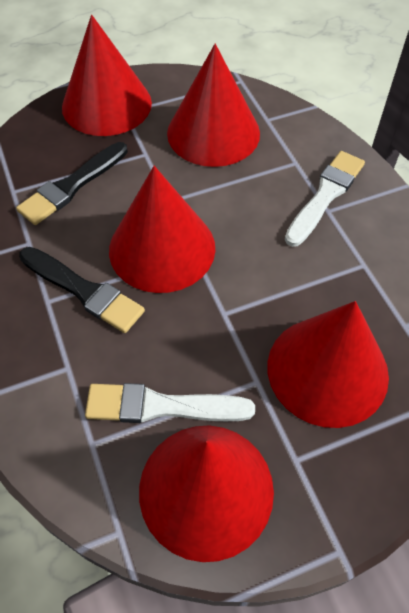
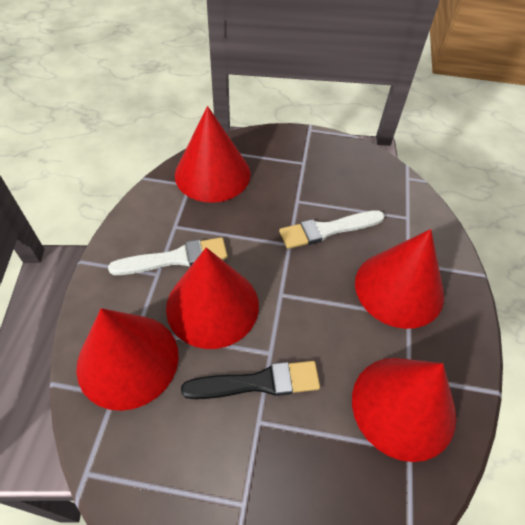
black brush: 2 -> 1

